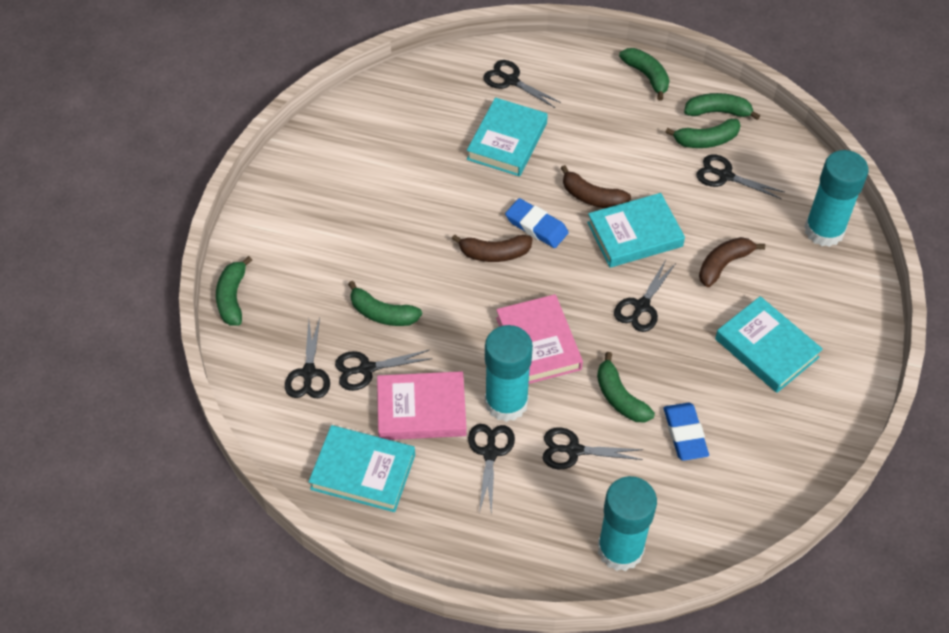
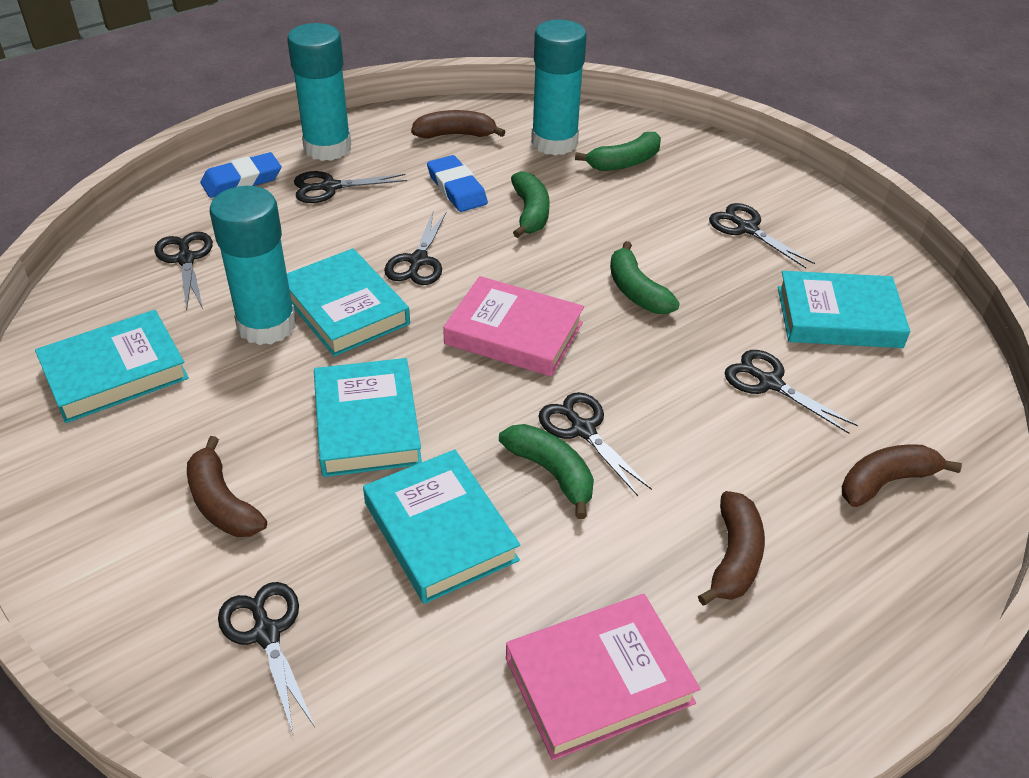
brown banana: 3 -> 4
green banana: 6 -> 4
turquoise book: 4 -> 5

